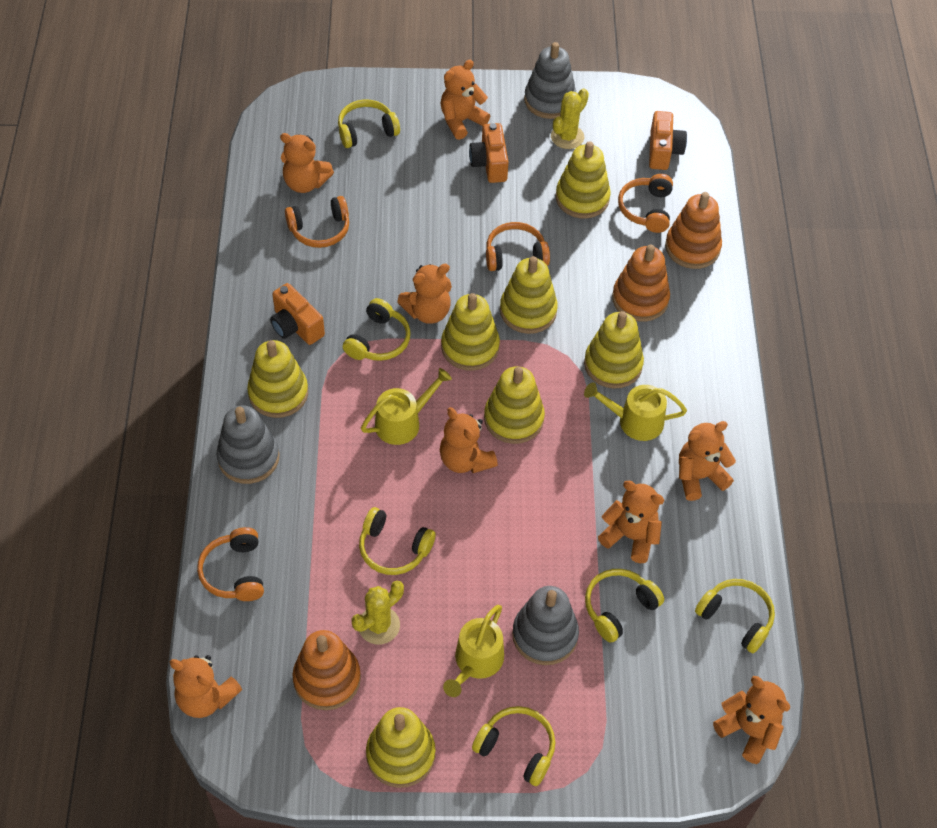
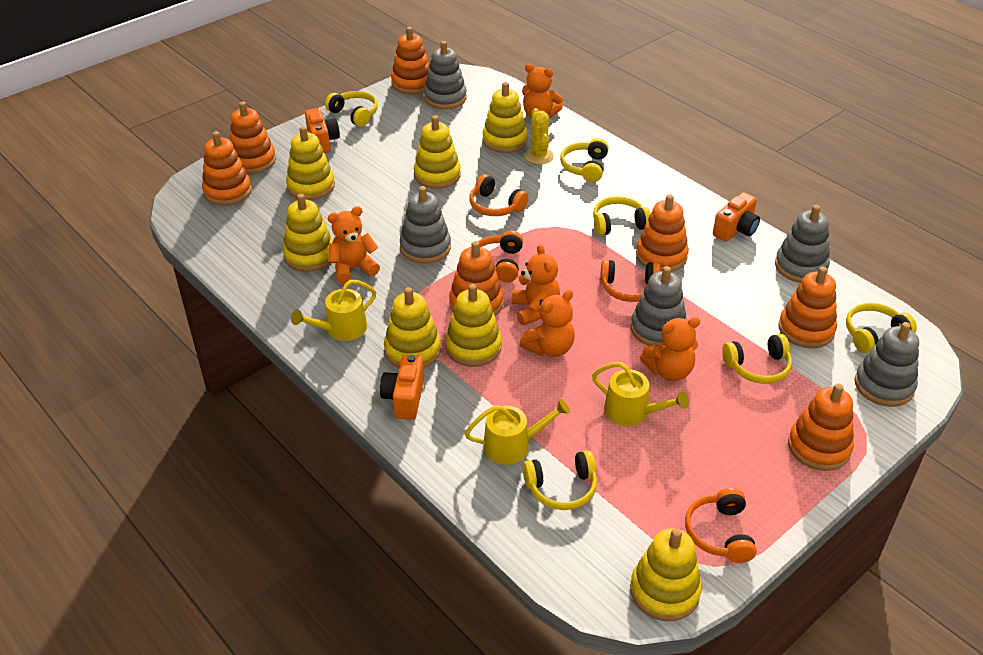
grey stacking toy: 3 -> 5
orange stacking toy: 3 -> 7
orange teddy bear: 8 -> 5
yellow cactus: 2 -> 1

